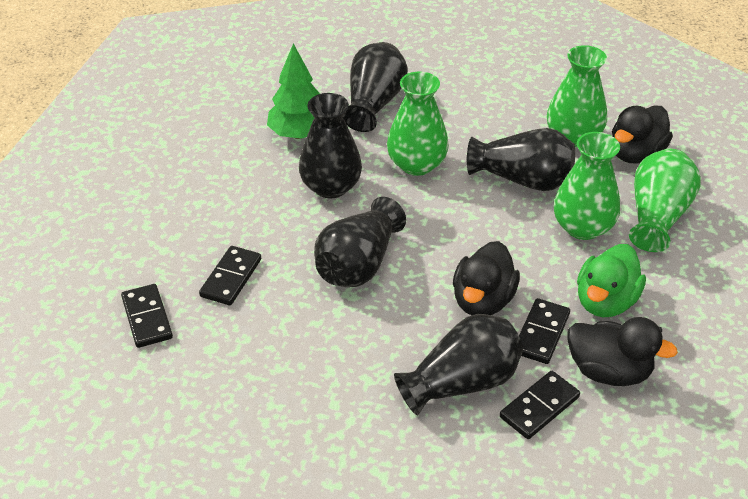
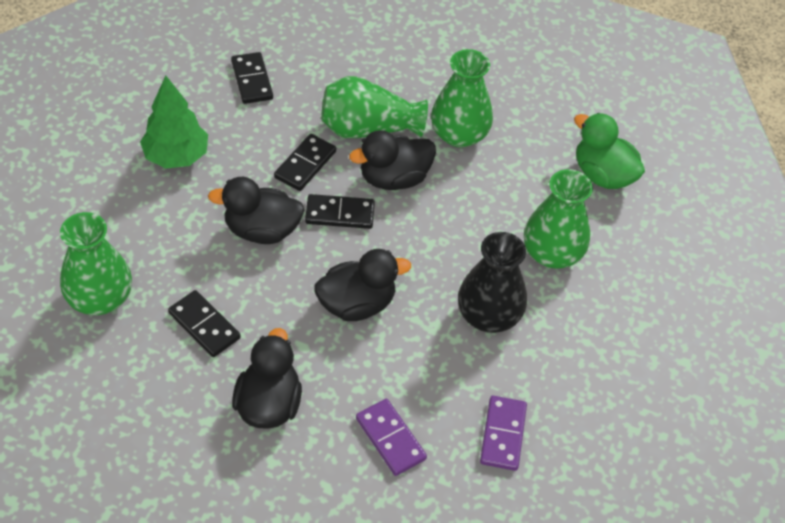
black duck: 3 -> 4
black vase: 5 -> 1
purple domino: 0 -> 2

